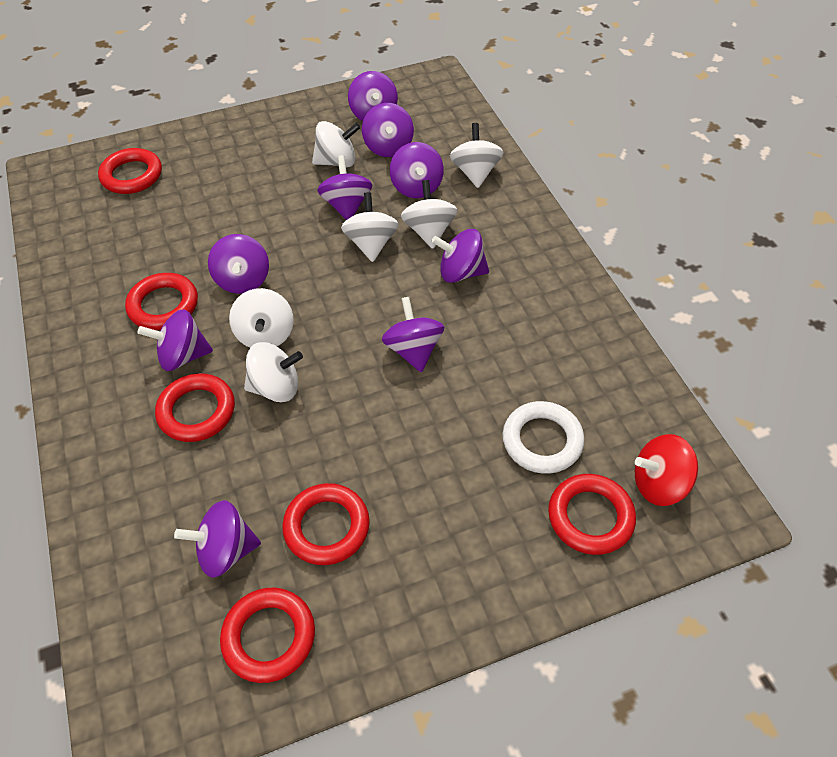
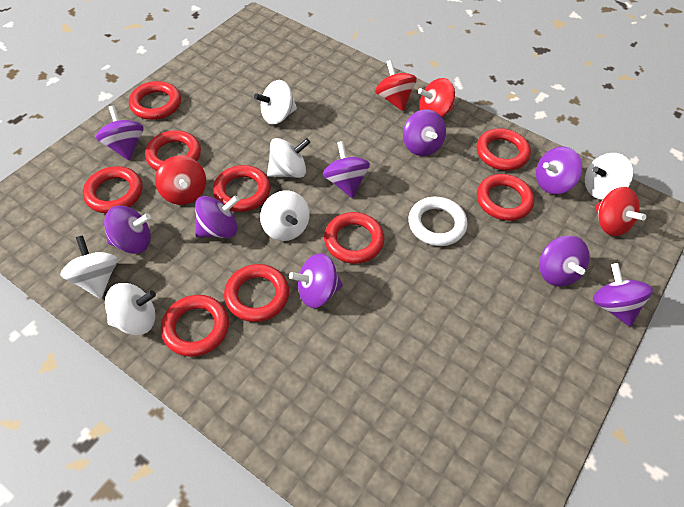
red ring: 6 -> 9
red spinning top: 1 -> 4

